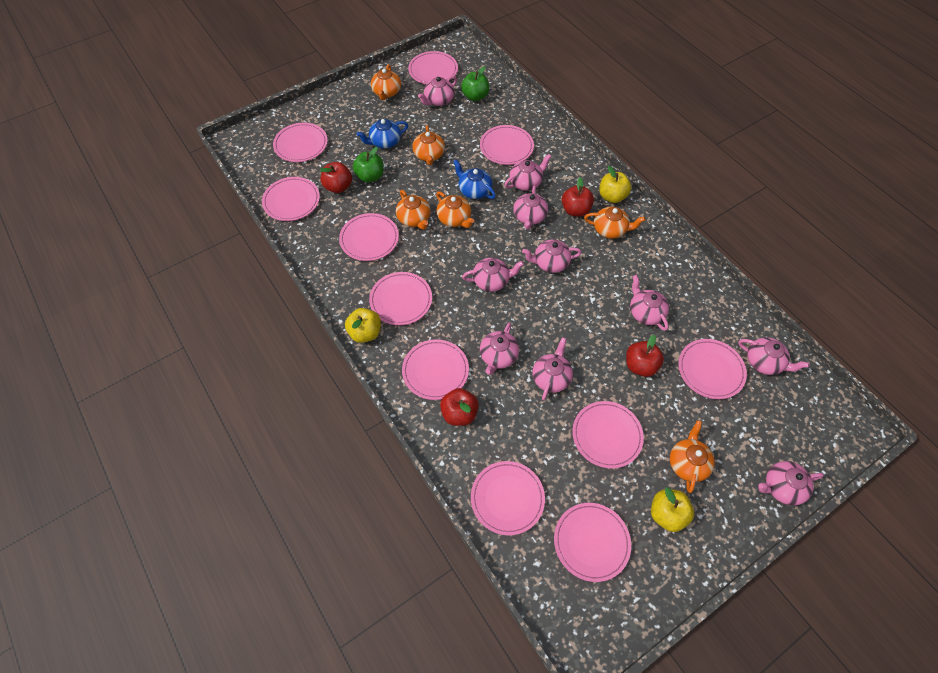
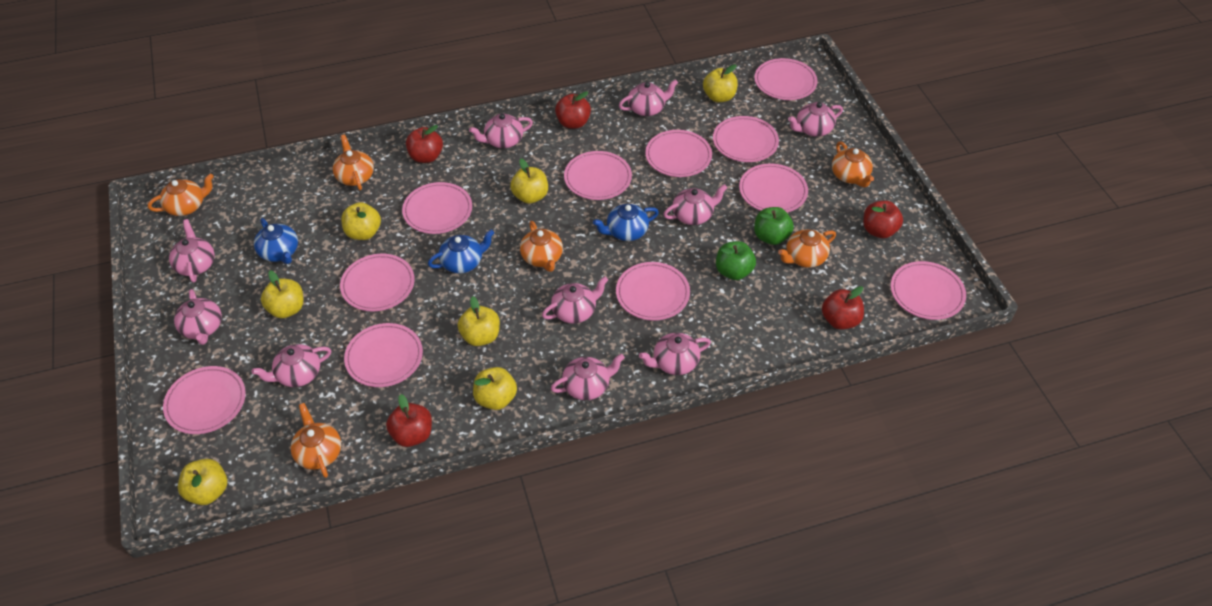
blue teapot: 2 -> 3
red apple: 4 -> 5
yellow apple: 3 -> 7

